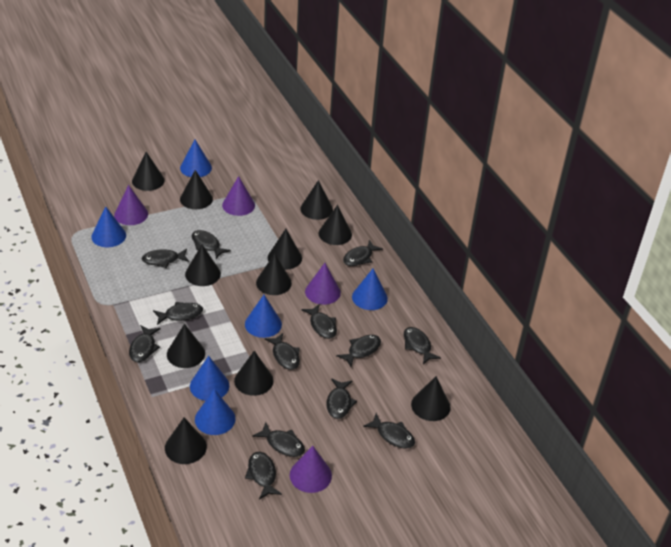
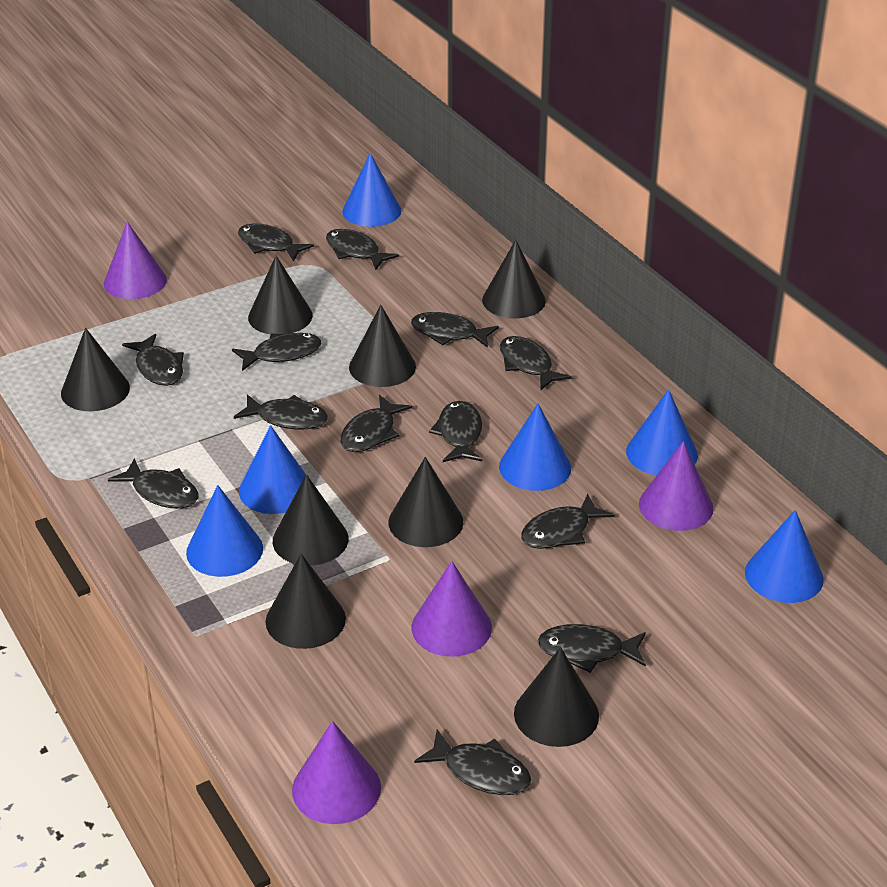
black cone: 11 -> 8

